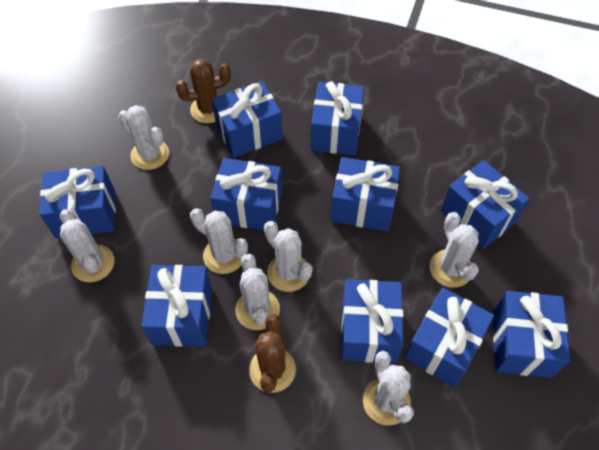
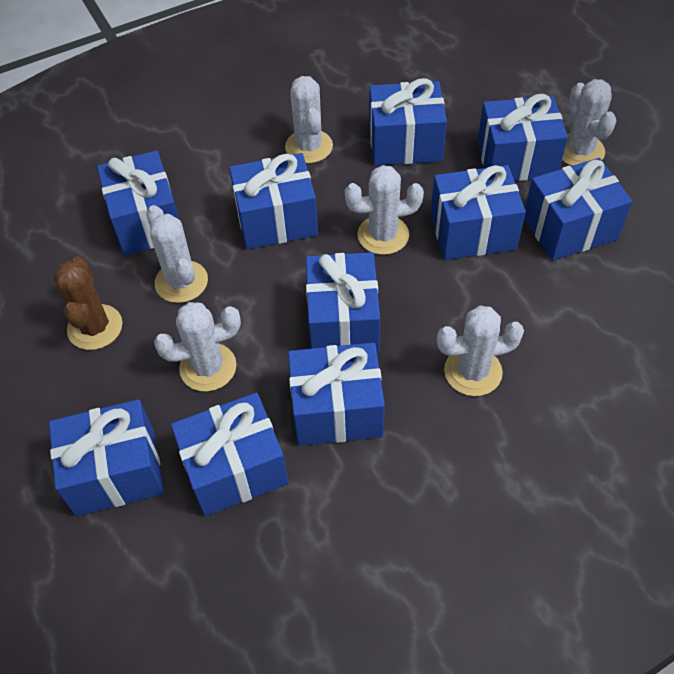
brown cactus: 2 -> 1
white cactus: 7 -> 6

